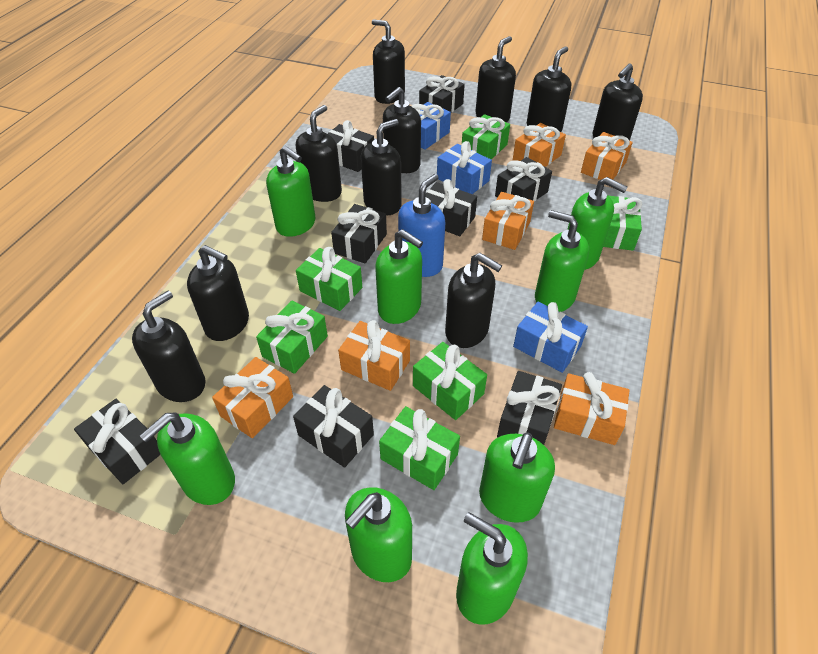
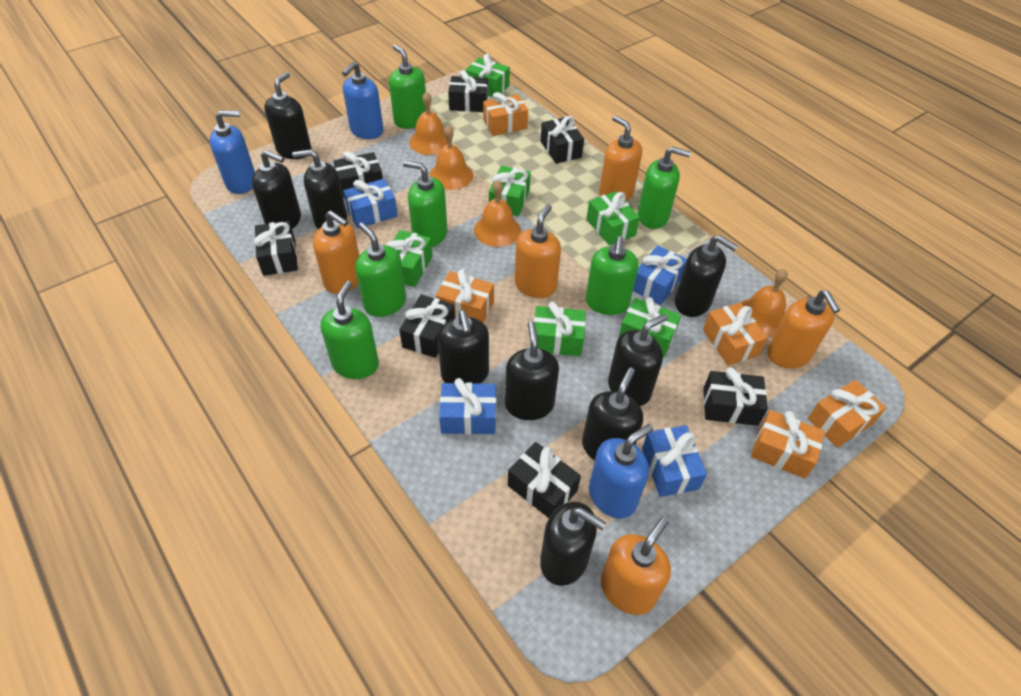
black gift: 8 -> 7
black soap dispenser: 10 -> 9
blue gift: 3 -> 4
blue soap dispenser: 1 -> 3
green soap dispenser: 8 -> 6
orange bell: 0 -> 4
orange gift: 6 -> 5
orange soap dispenser: 0 -> 5

